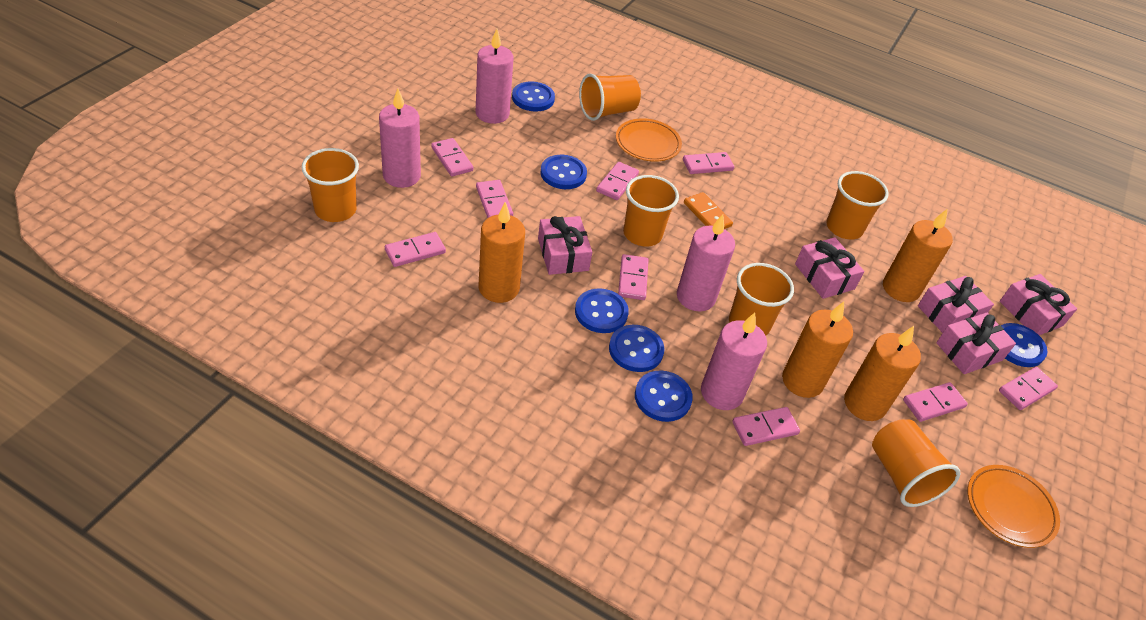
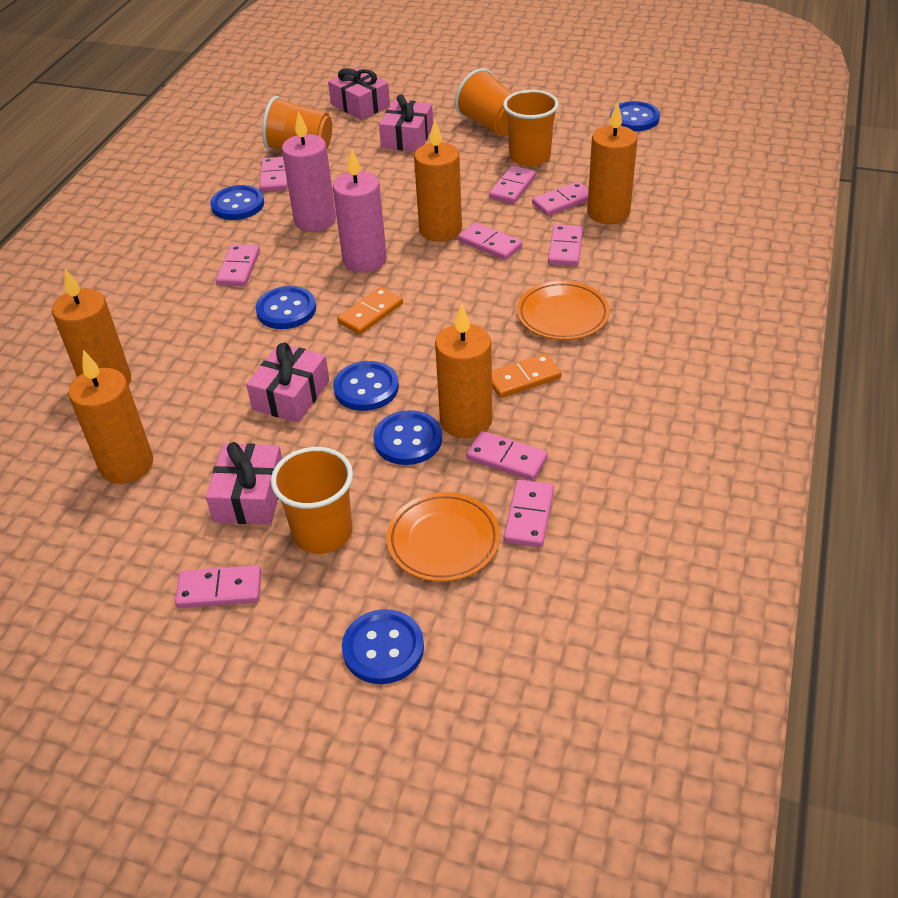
orange candle: 4 -> 5
orange cup: 6 -> 4
orange domino: 1 -> 2
pink candle: 4 -> 2
pink gift: 5 -> 4

